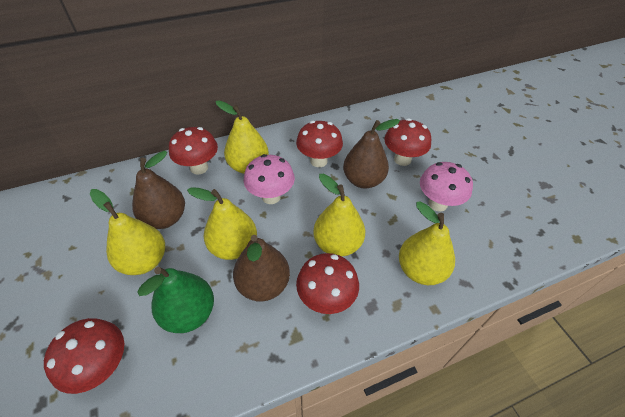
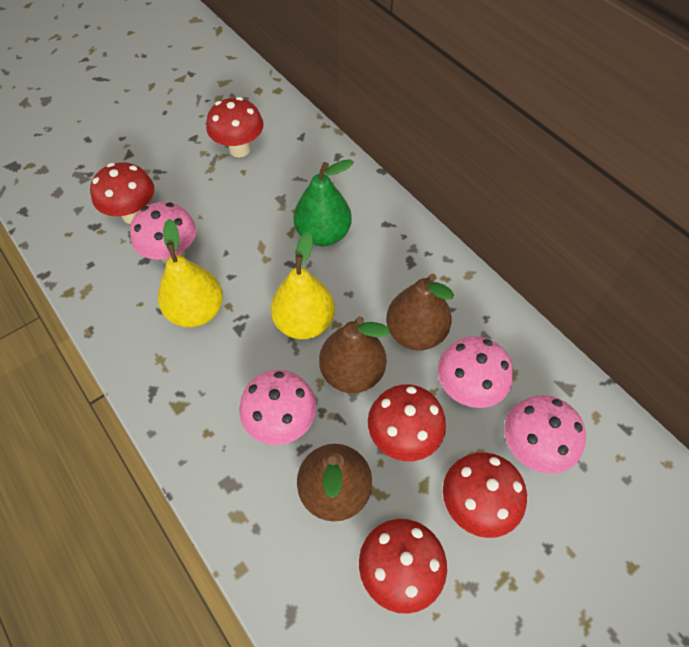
pink mushroom: 2 -> 4
yellow pear: 5 -> 2

